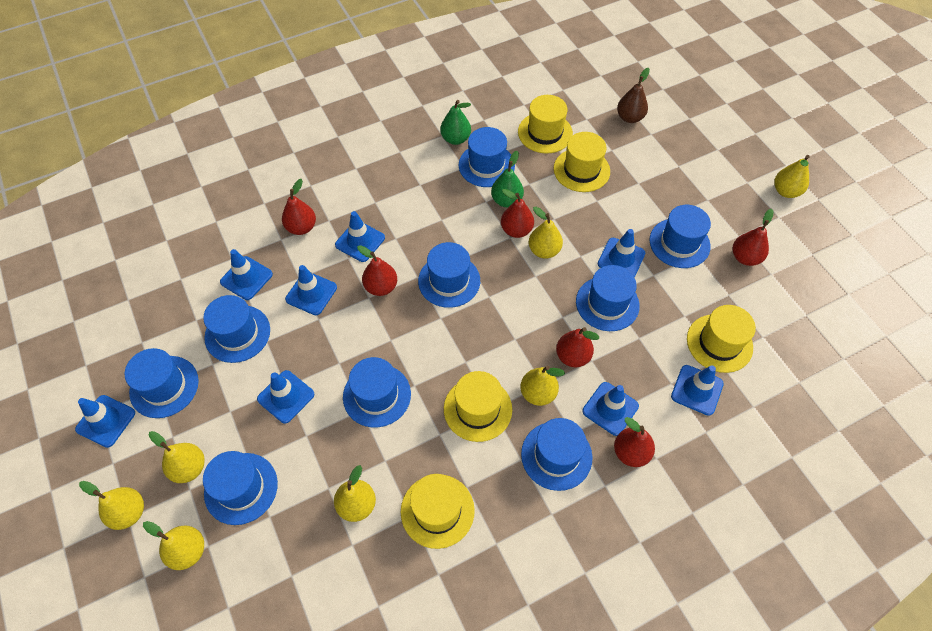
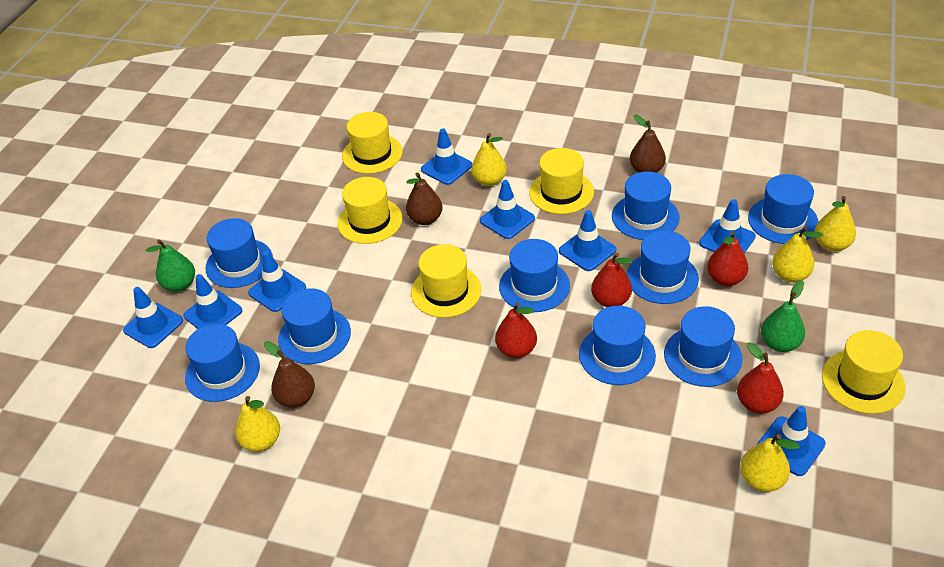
brown pear: 1 -> 3
red pear: 6 -> 4
yellow pear: 7 -> 5

